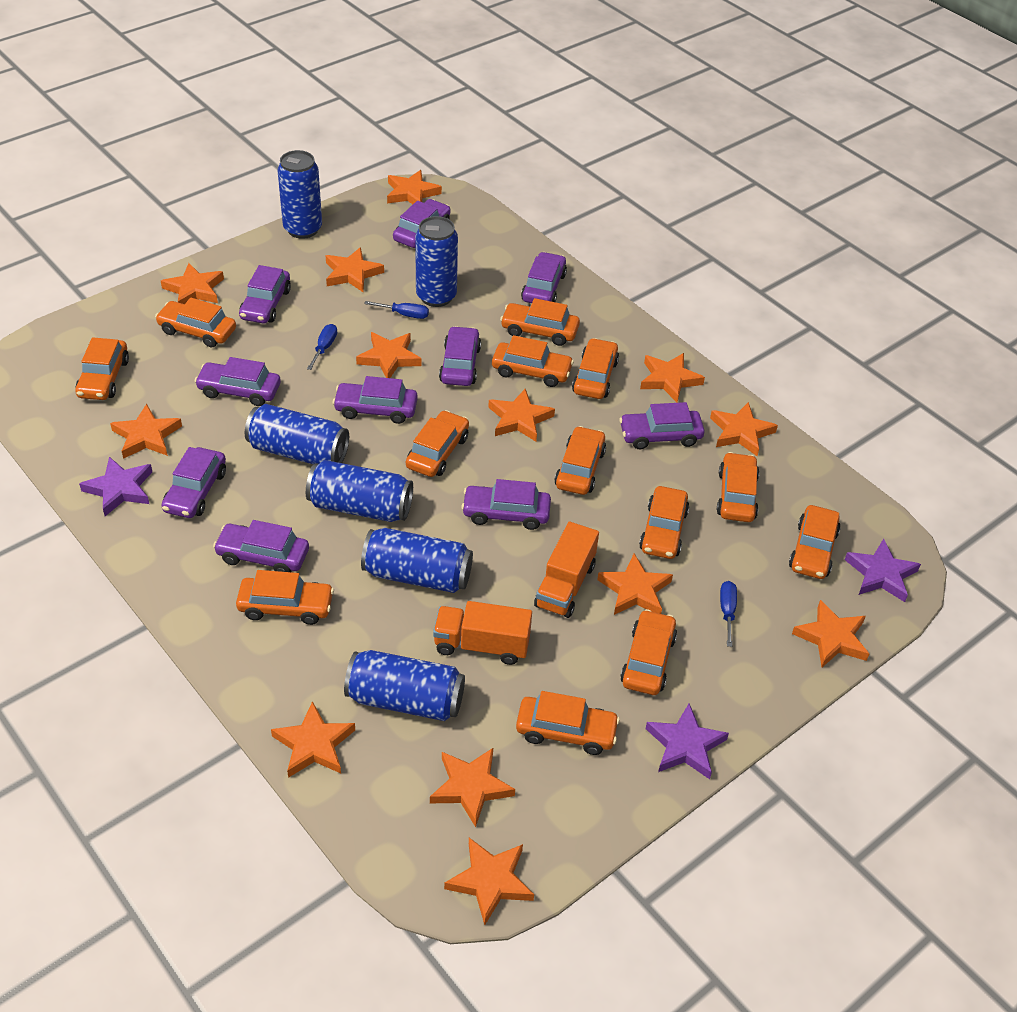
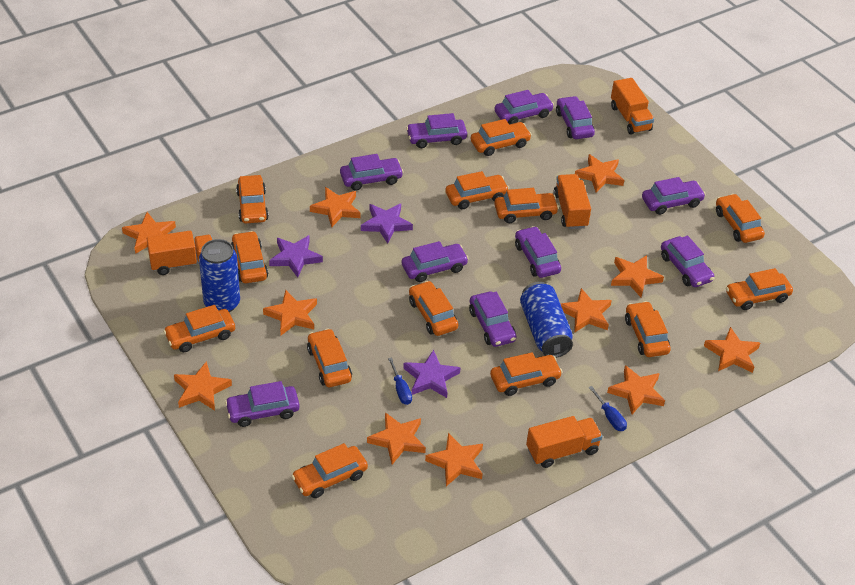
blue can: 6 -> 2
blue screwdriver: 3 -> 2
orange star: 13 -> 11
orange truck: 2 -> 4

